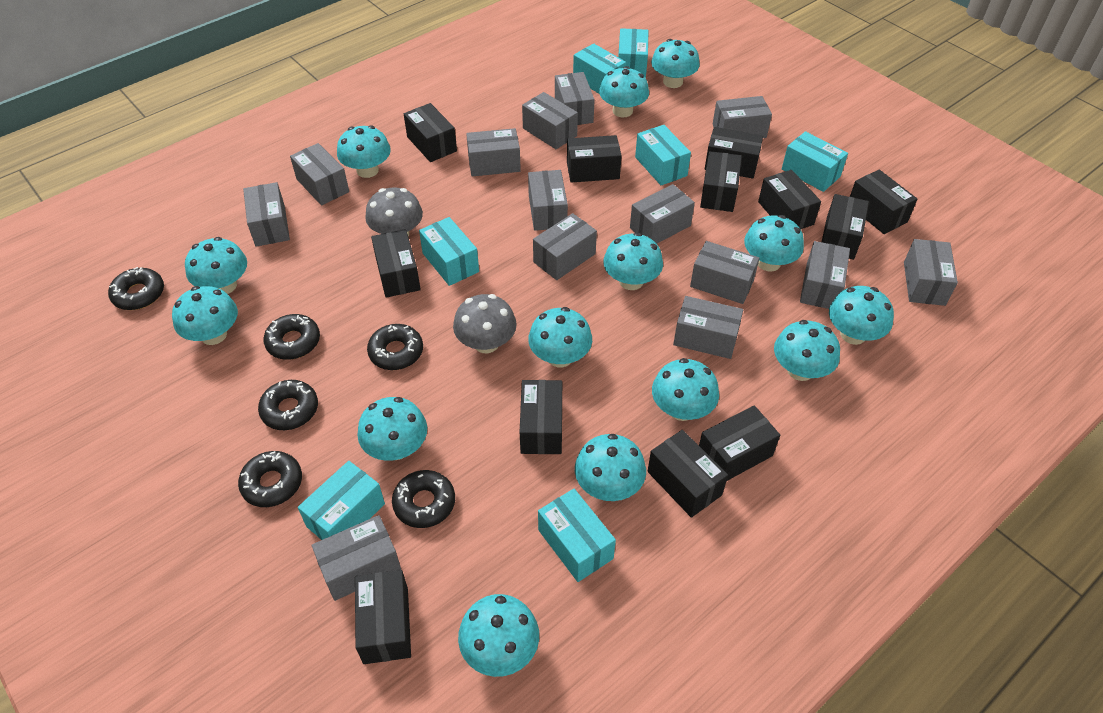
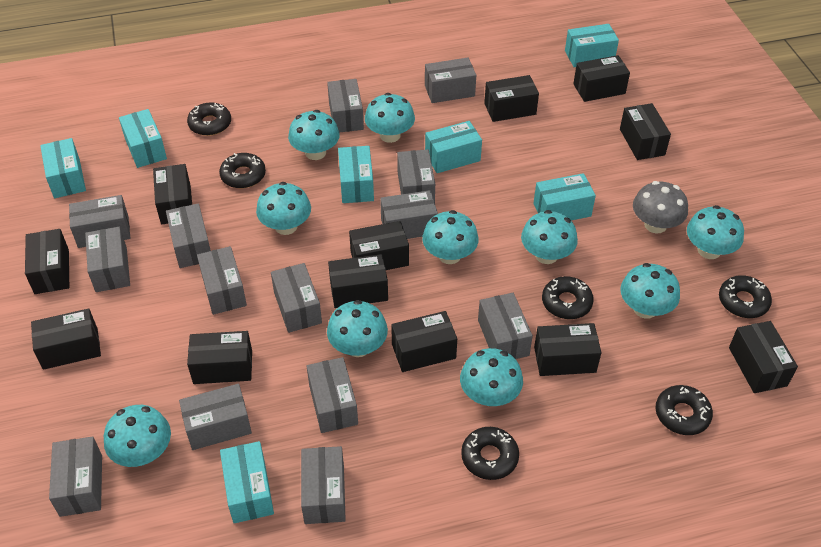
grey mushroom: 2 -> 1
turquoise mushroom: 14 -> 10

